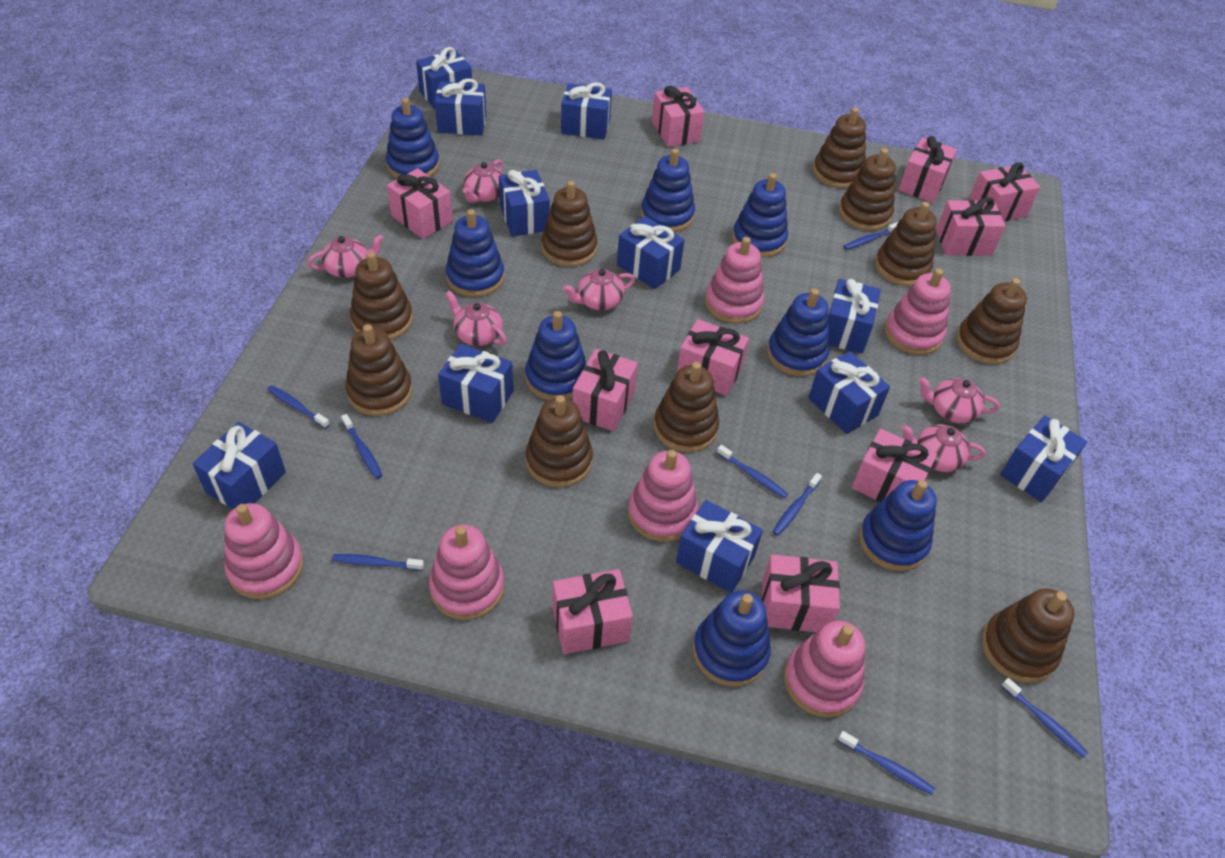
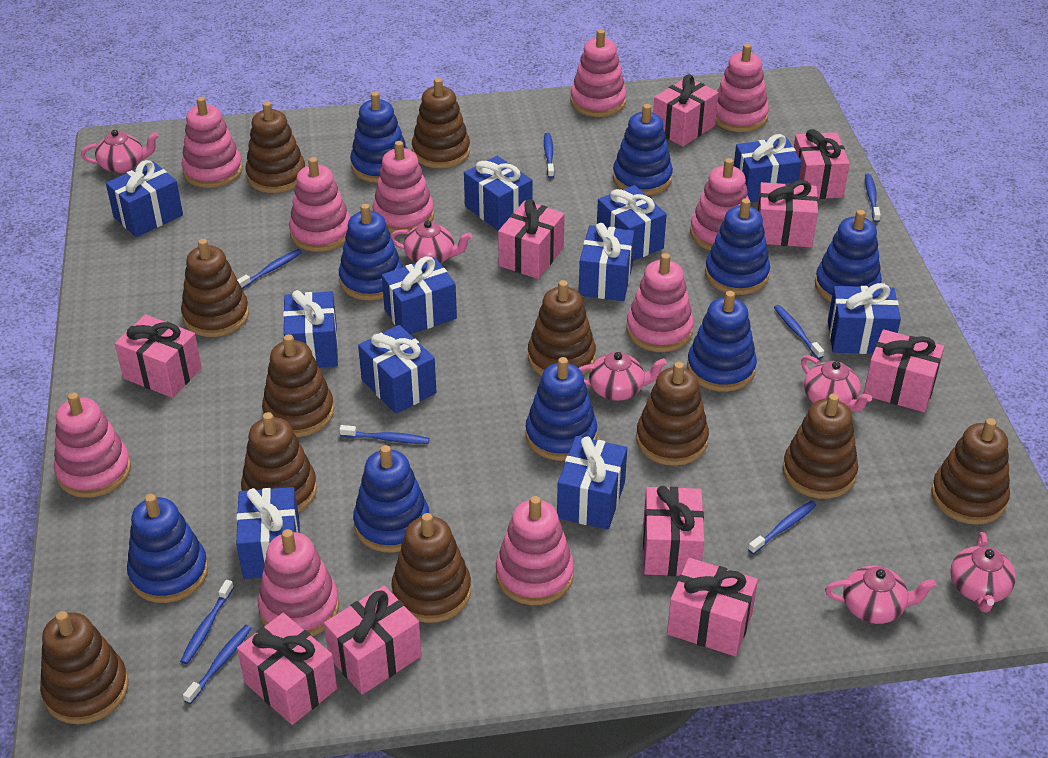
blue stacking toy: 8 -> 9
brown stacking toy: 10 -> 11
pink stacking toy: 6 -> 10

